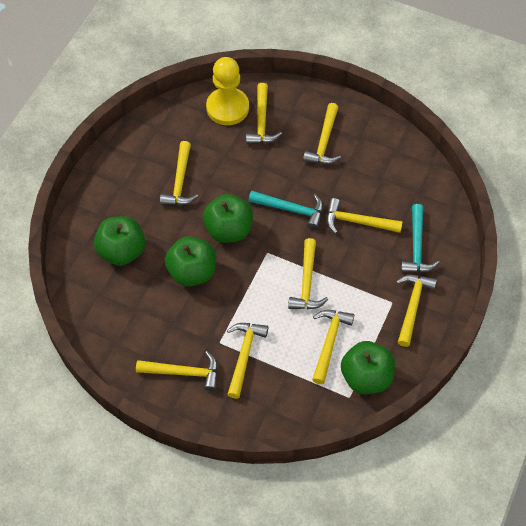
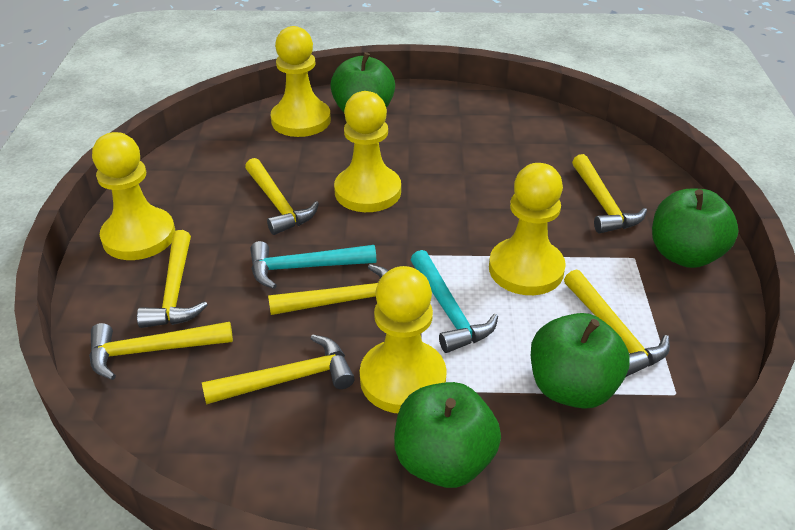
yellow hammer: 9 -> 7
yellow pawn: 1 -> 5

